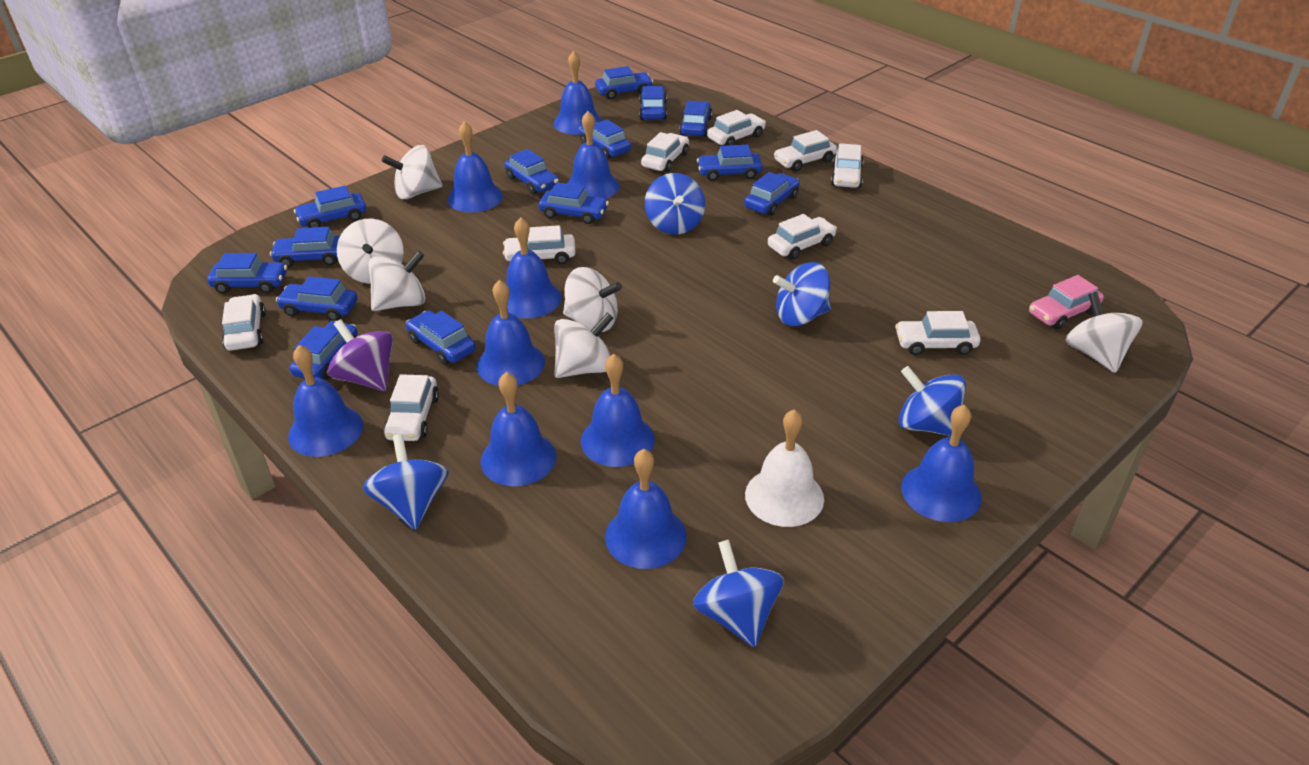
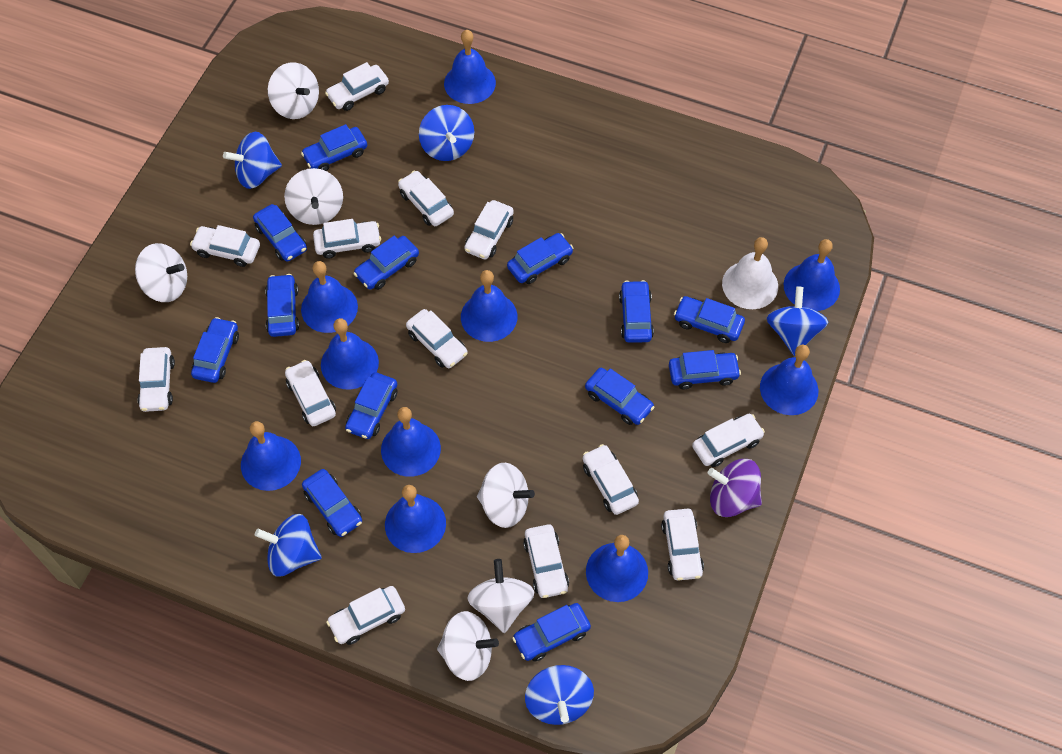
blue car: 14 -> 13
pink car: 1 -> 0
white car: 9 -> 13

